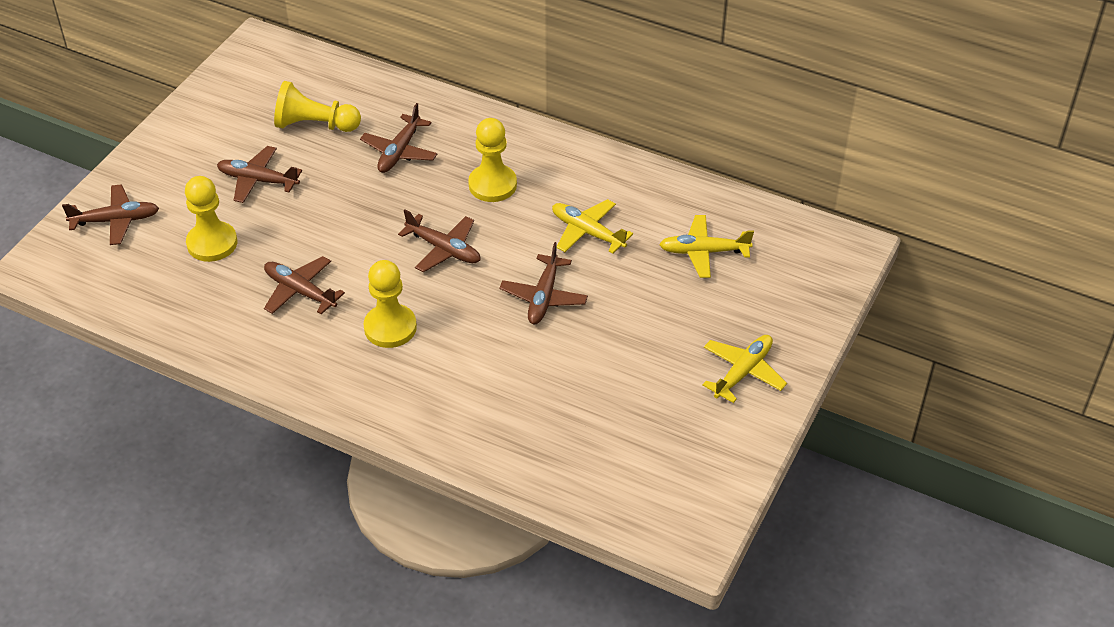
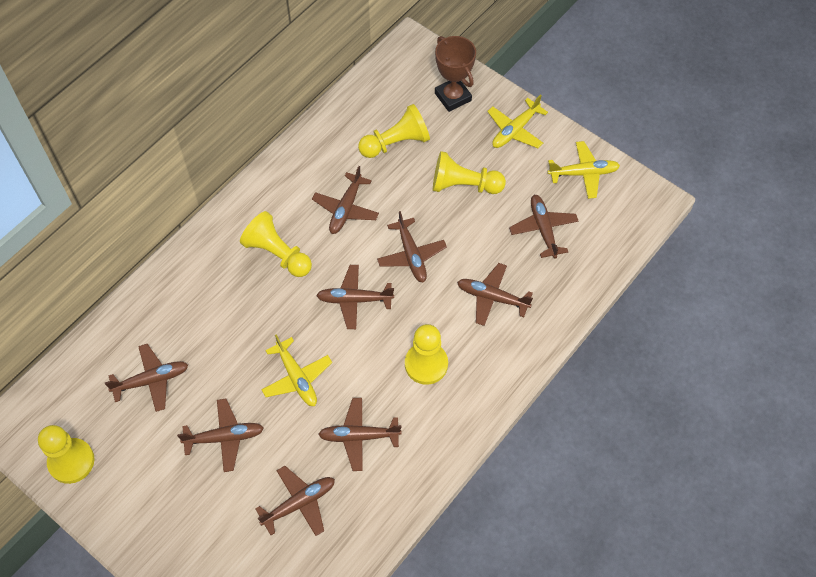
brown plane: 6 -> 9
brown trophy: 0 -> 1
yellow pawn: 4 -> 5

